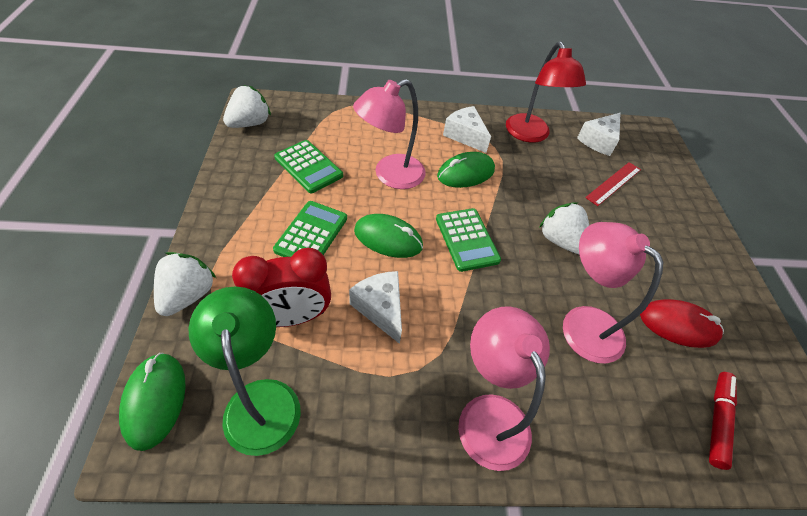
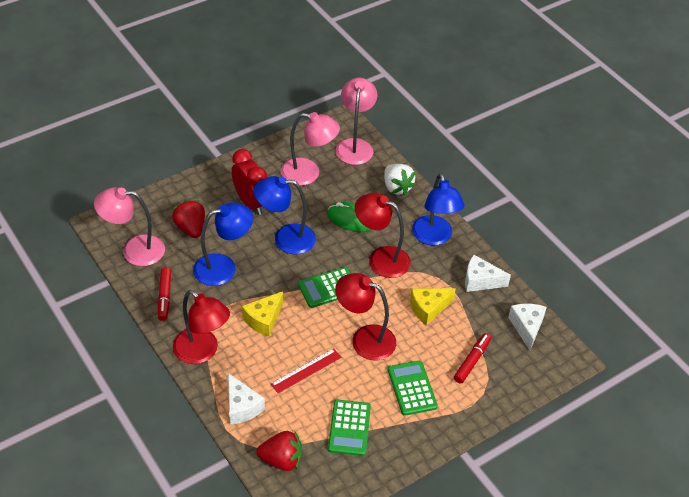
blue lamp: 0 -> 3
green lamp: 1 -> 0
green mouse: 3 -> 1
red lamp: 1 -> 3
red marker: 1 -> 2
red mouse: 1 -> 0
red strawberry: 0 -> 2
white strawberry: 3 -> 1
yellow cheese: 0 -> 2

